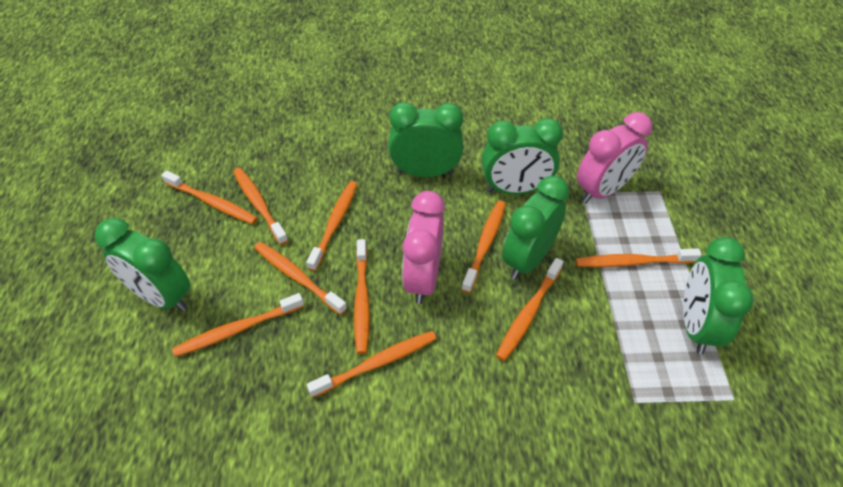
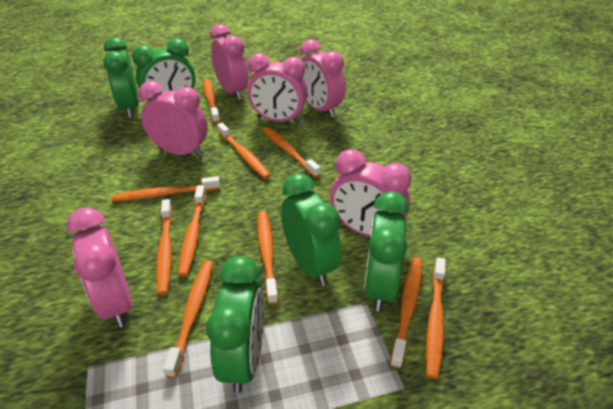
pink clock: 2 -> 6

